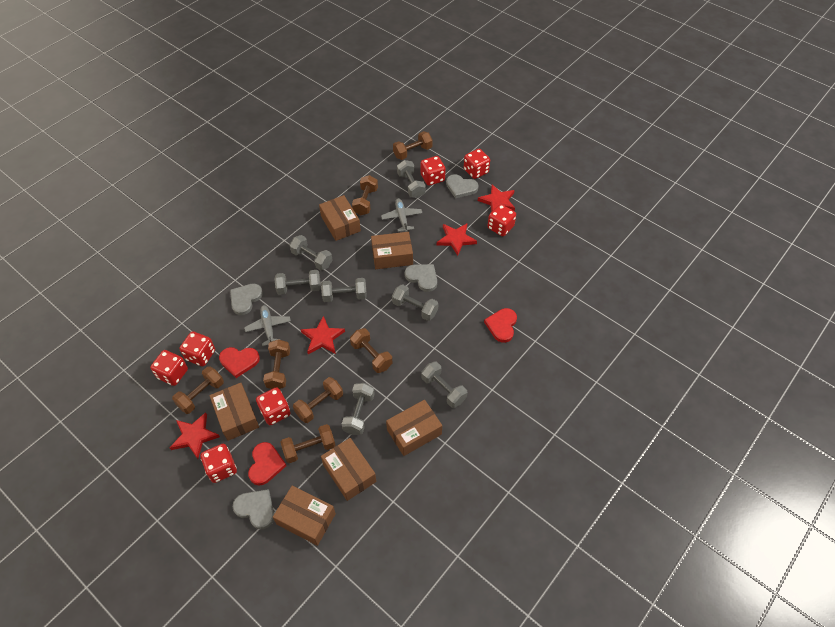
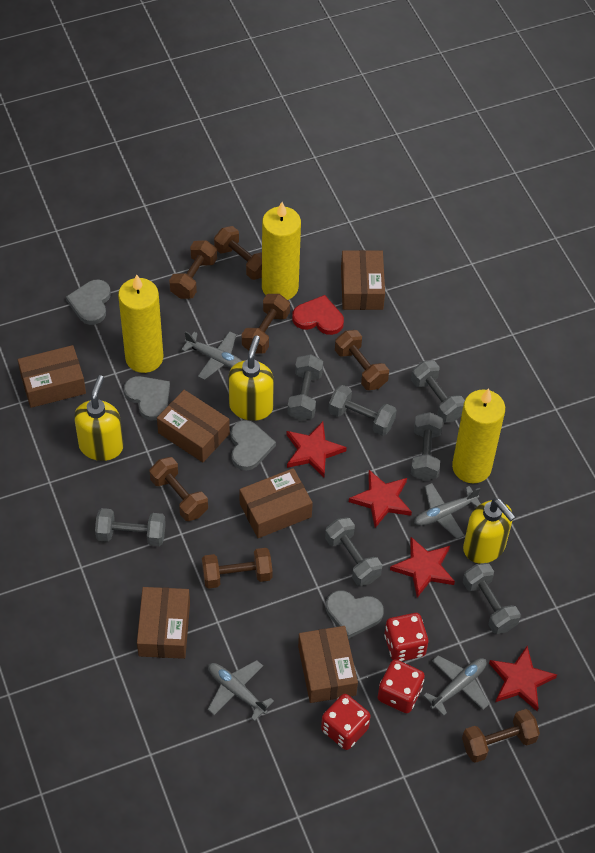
grey plane: 2 -> 4
red dice: 7 -> 3
red heart: 3 -> 1
yellow candle: 0 -> 3
yellow soap dispenser: 0 -> 3

